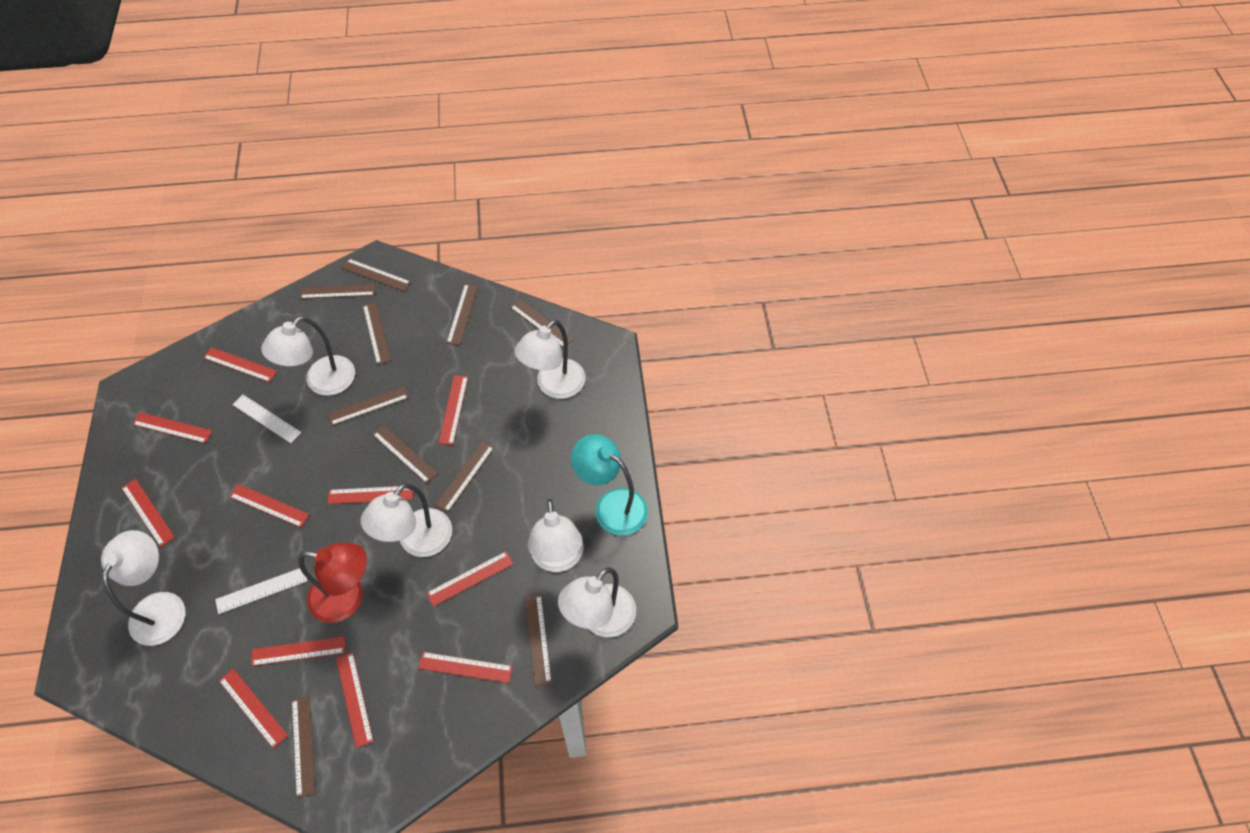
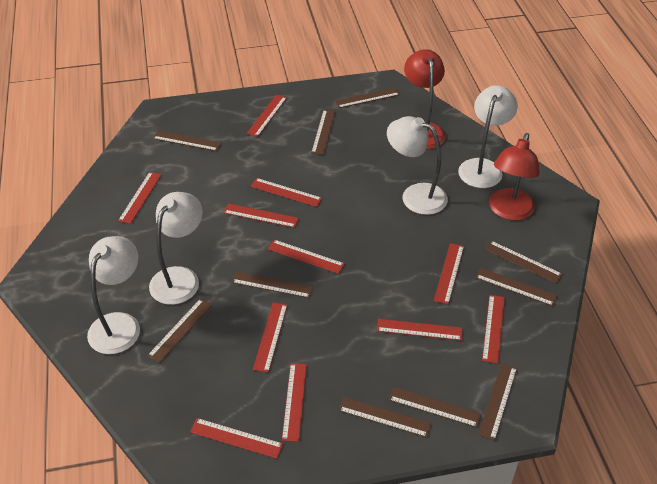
red lamp: 1 -> 2
turquoise lamp: 1 -> 0
white lamp: 6 -> 4
white ruler: 2 -> 0

